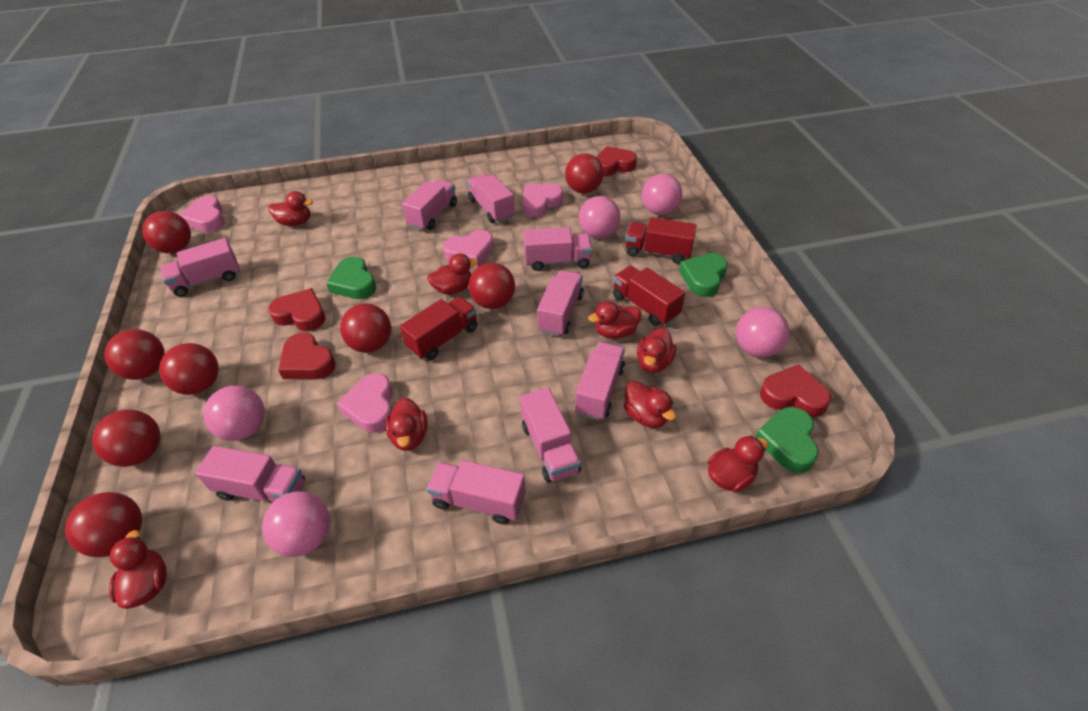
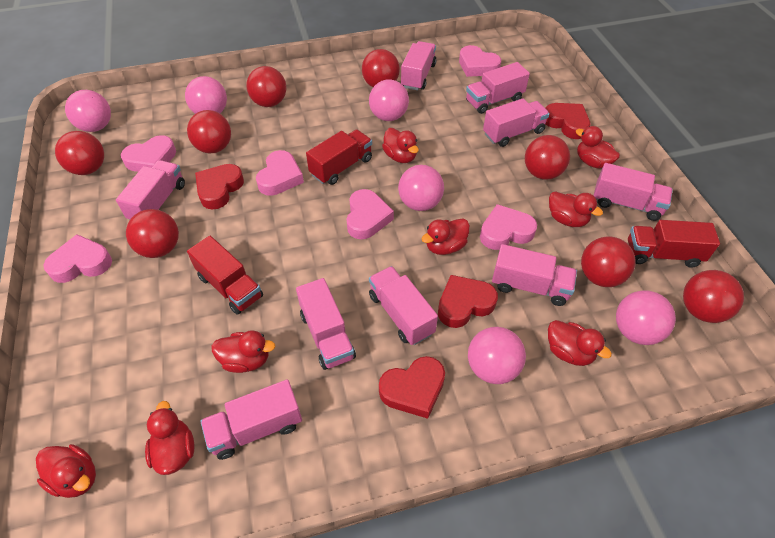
green heart: 3 -> 0
pink ball: 5 -> 6
pink heart: 4 -> 6

